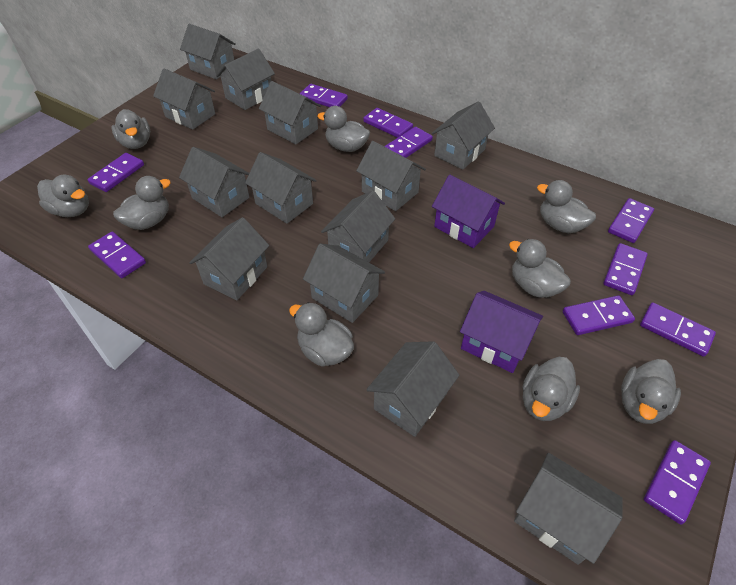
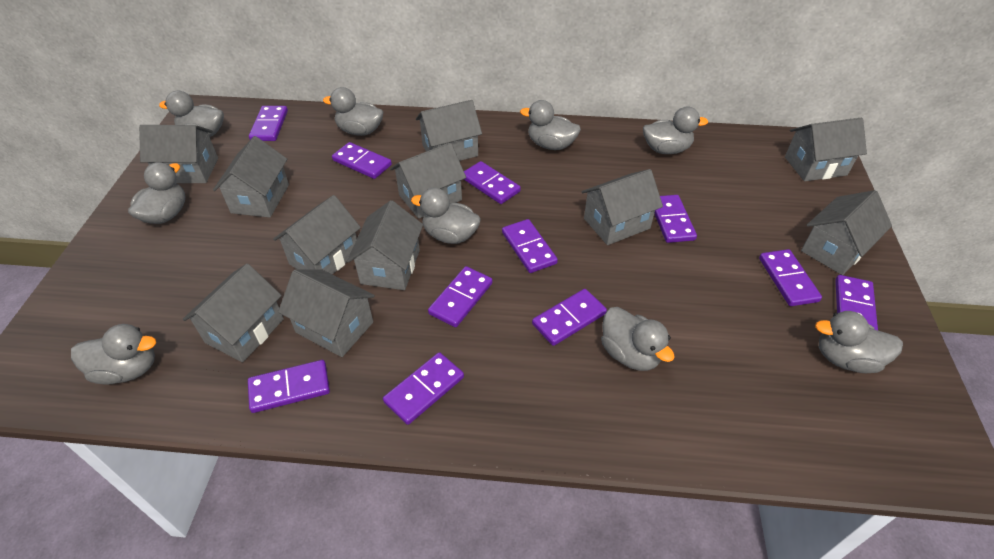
grey house: 13 -> 11
purple domino: 10 -> 11
purple house: 2 -> 0

